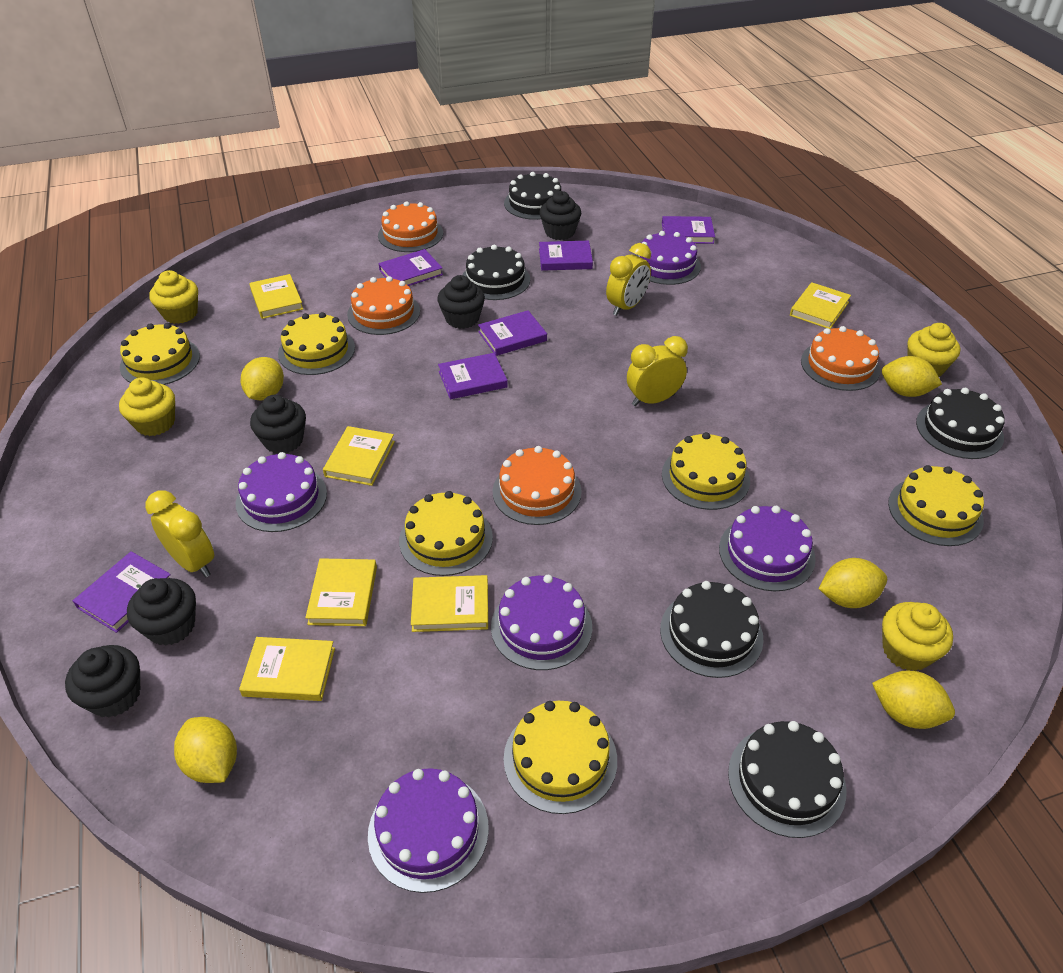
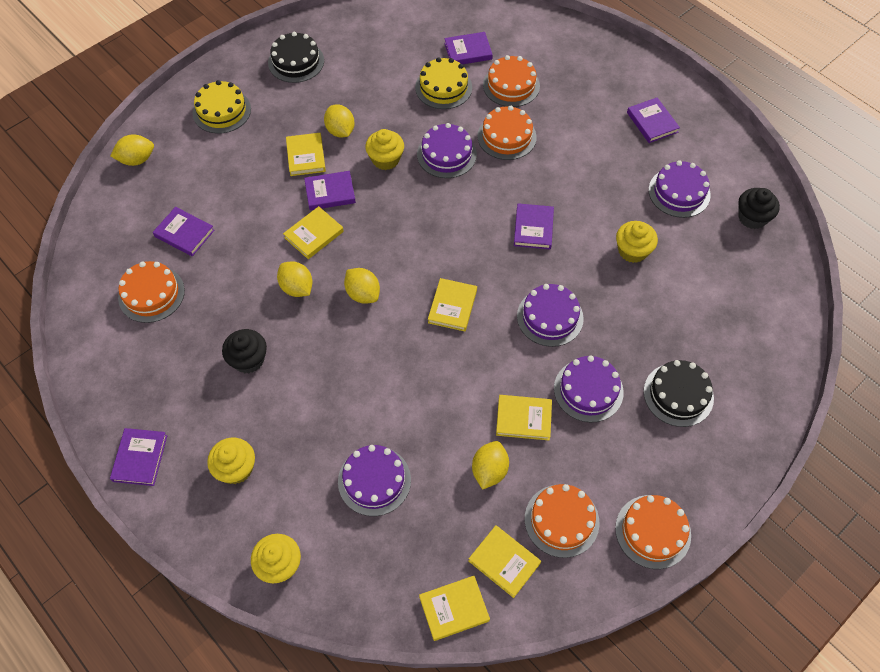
black cake: 5 -> 2
black cupcake: 5 -> 2
orange cake: 4 -> 5
yellow cake: 6 -> 2
yellow clock: 3 -> 0

